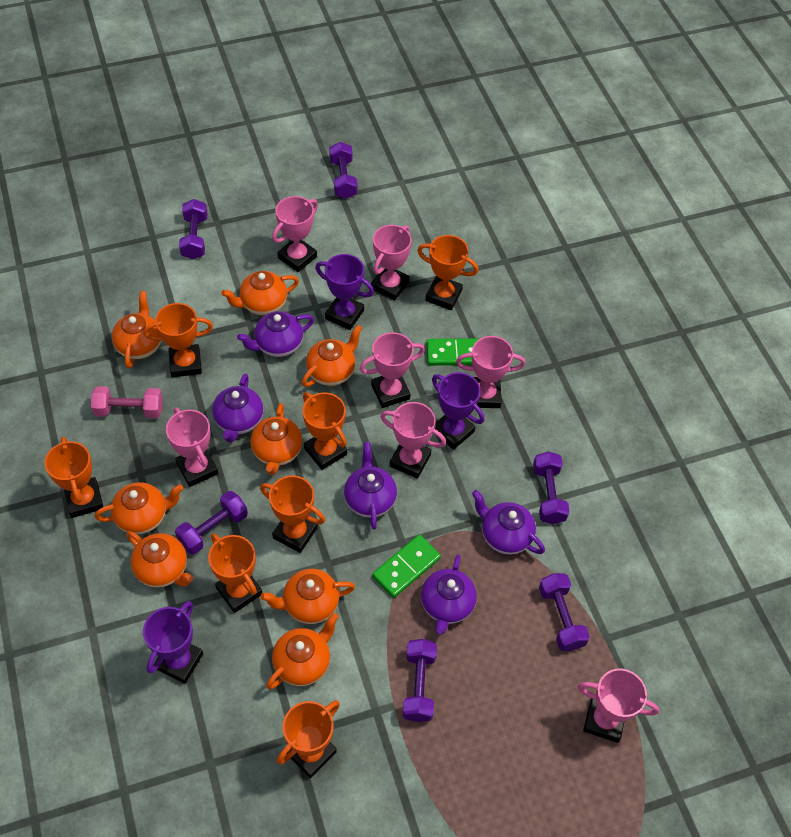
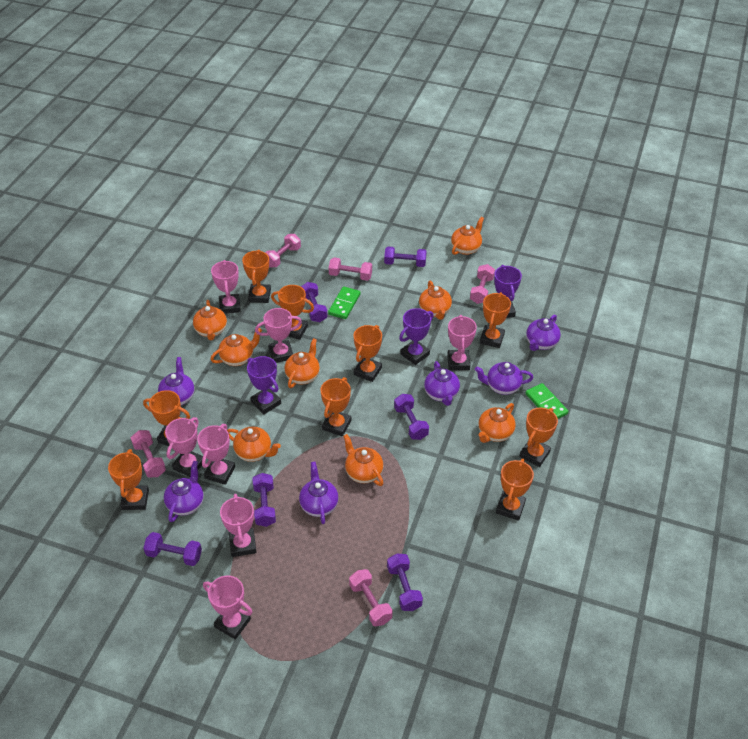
orange trophy: 7 -> 9
pink dumbbell: 1 -> 5
purple teapot: 5 -> 6

